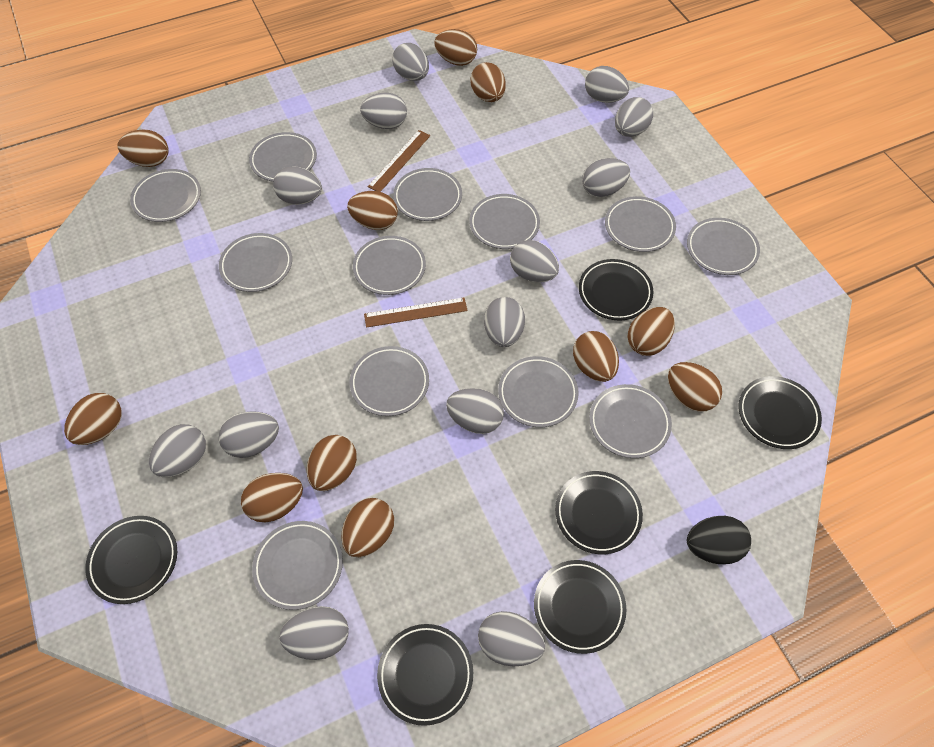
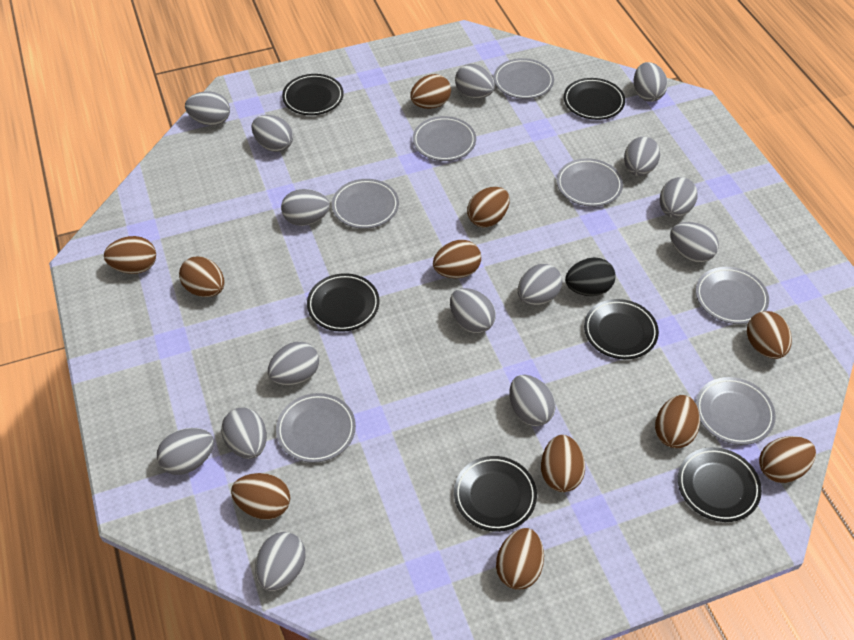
brown ruler: 2 -> 0
grey egg: 13 -> 15
grey plate: 12 -> 7

